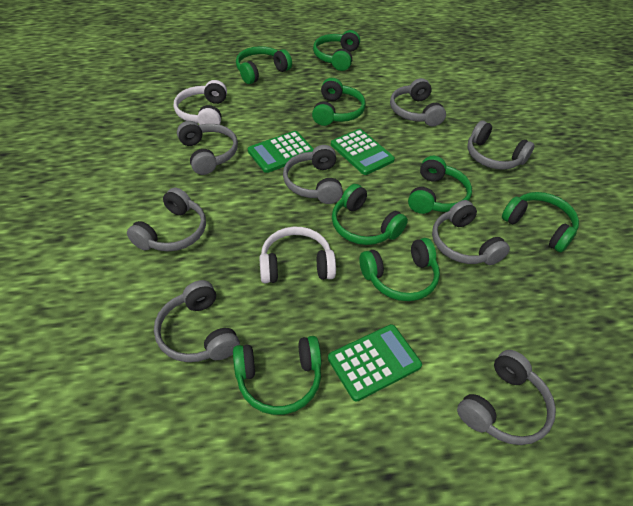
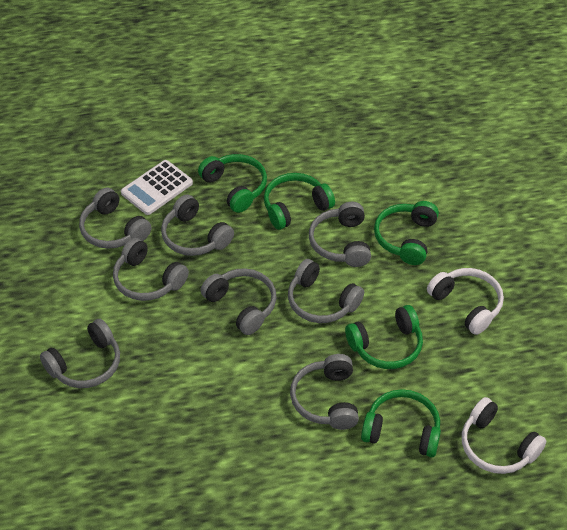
green calculator: 3 -> 0
green headphones: 8 -> 5
white calculator: 0 -> 1

